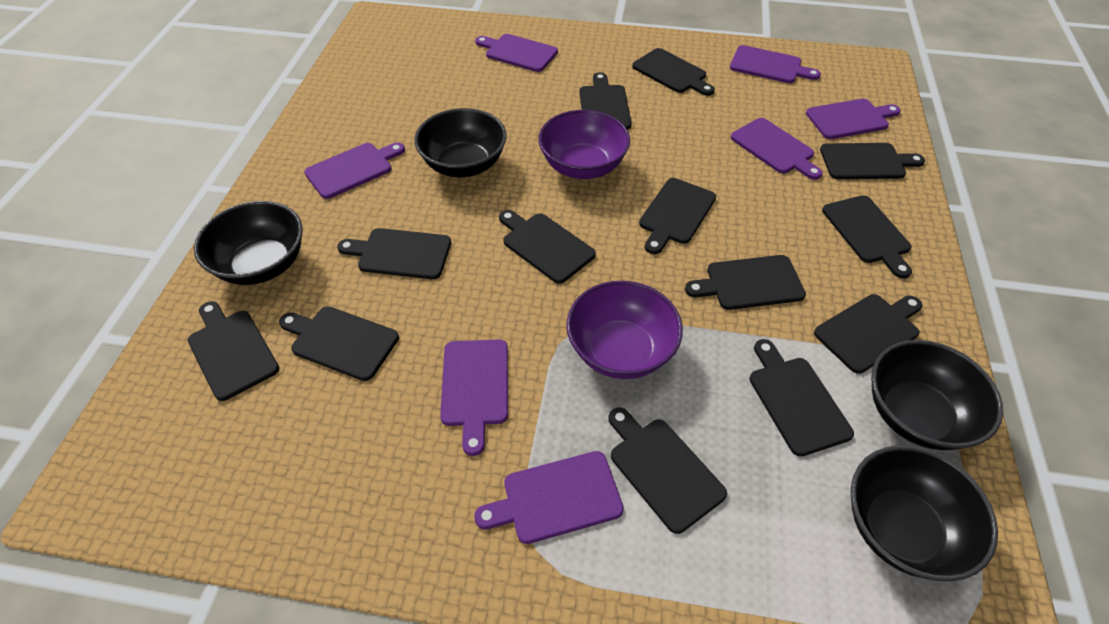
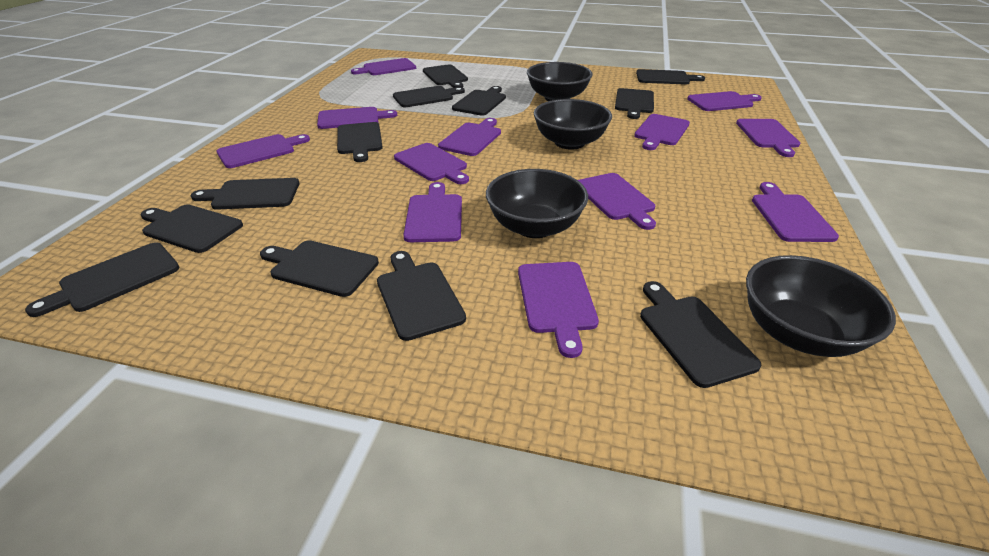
black cutting board: 13 -> 12
purple bowl: 2 -> 0
purple cutting board: 7 -> 12

